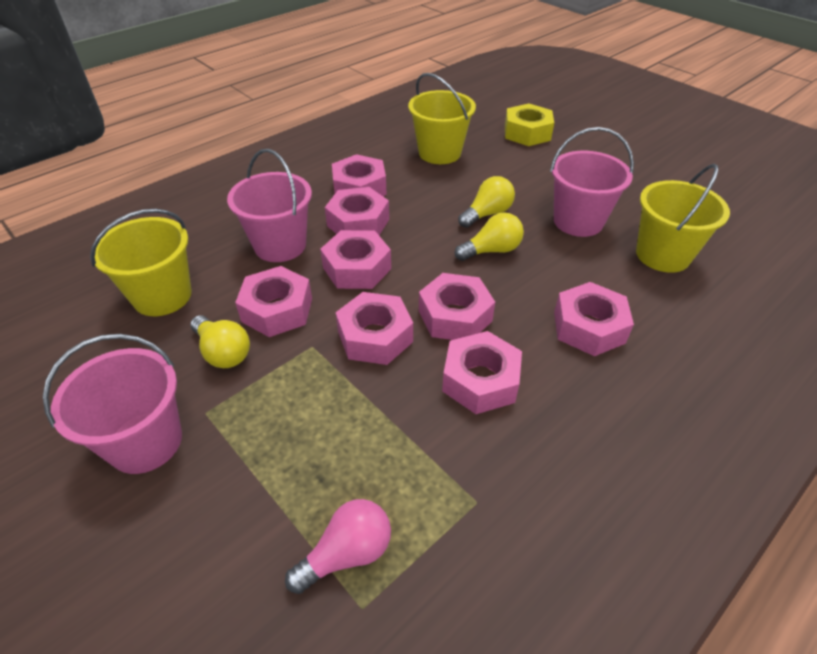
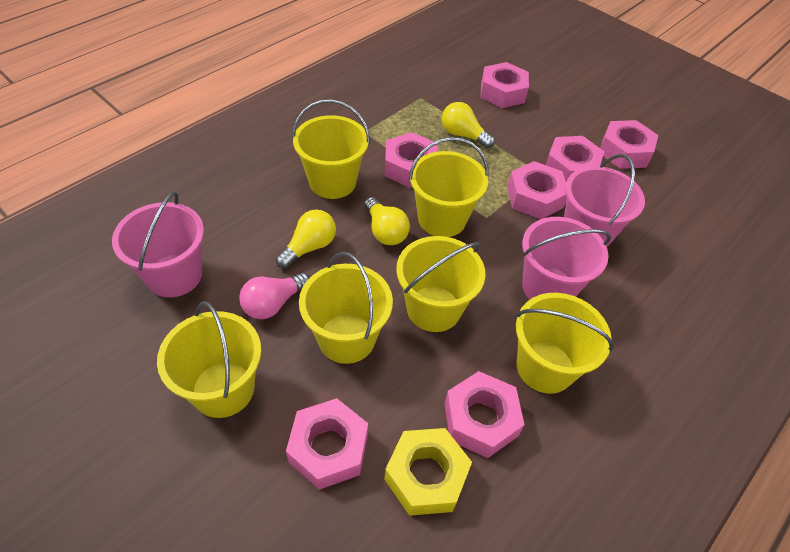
pink nut: 8 -> 7
yellow bucket: 3 -> 6

